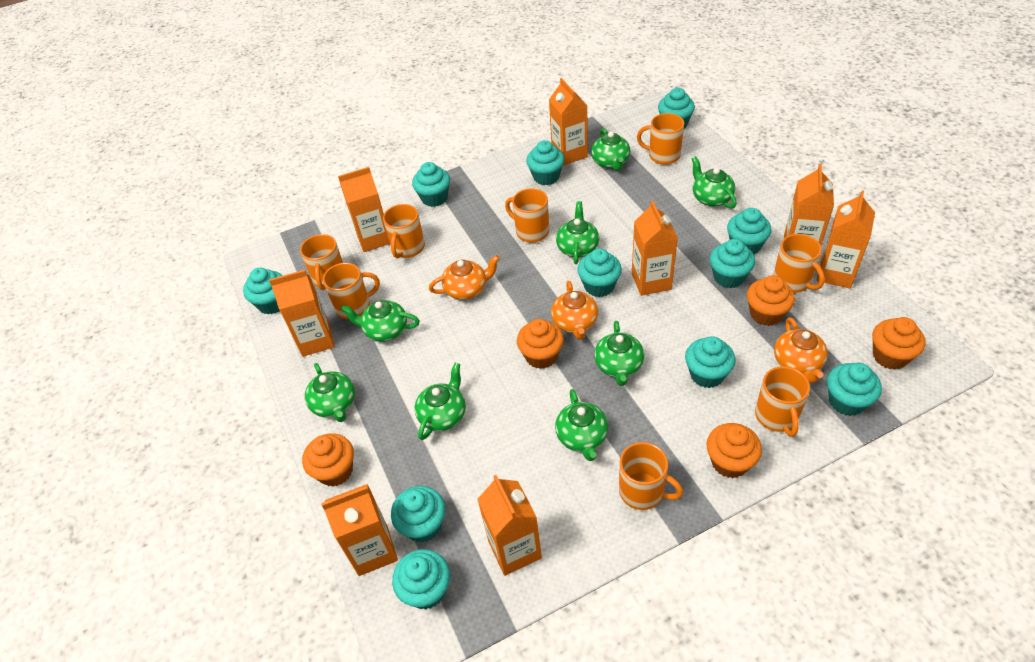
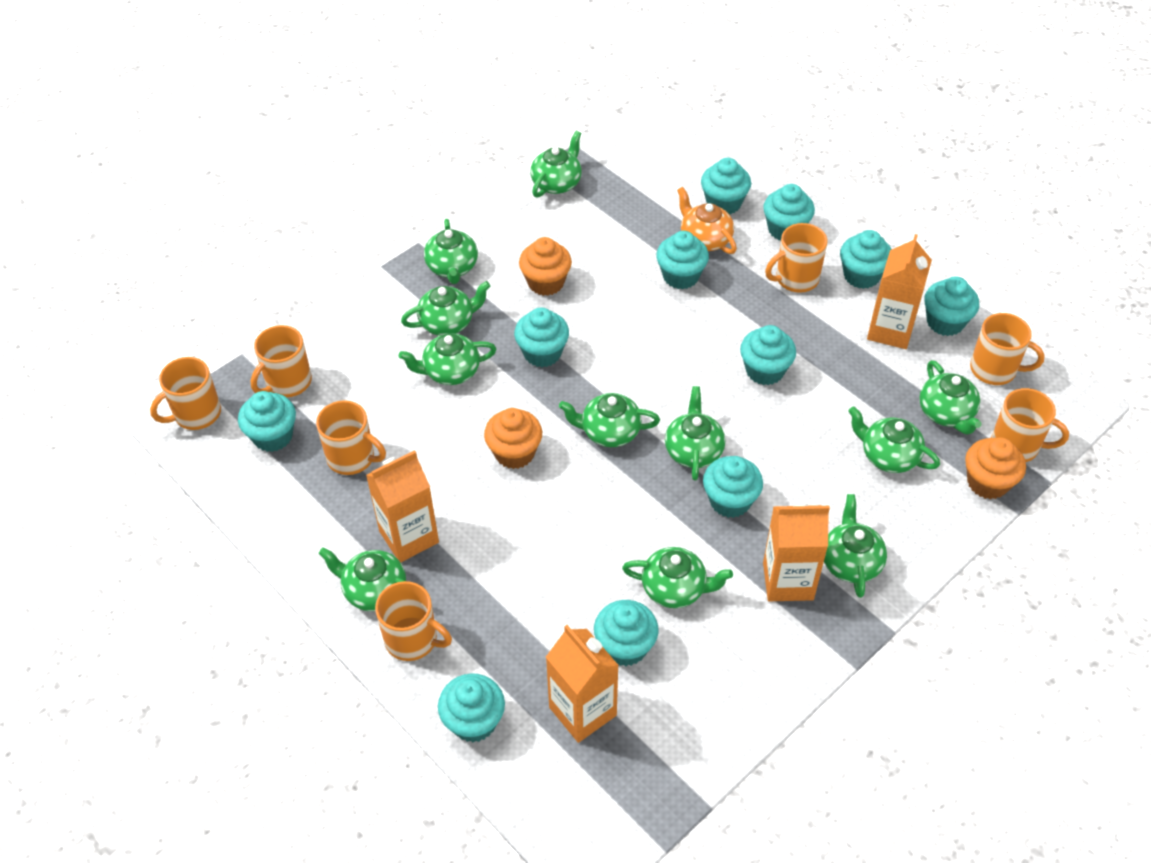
green teapot: 8 -> 11
orange carton: 8 -> 4
orange cupcake: 5 -> 3
orange mug: 8 -> 7
orange teapot: 3 -> 1

